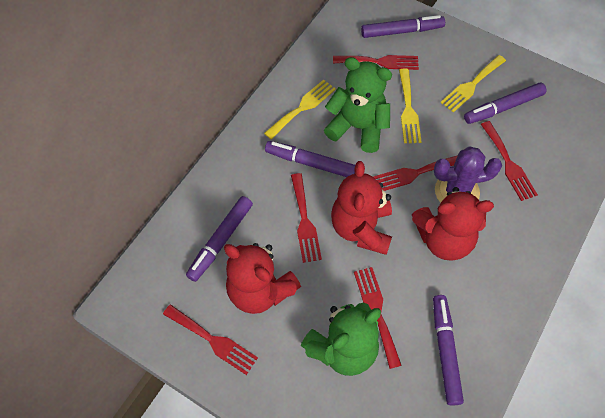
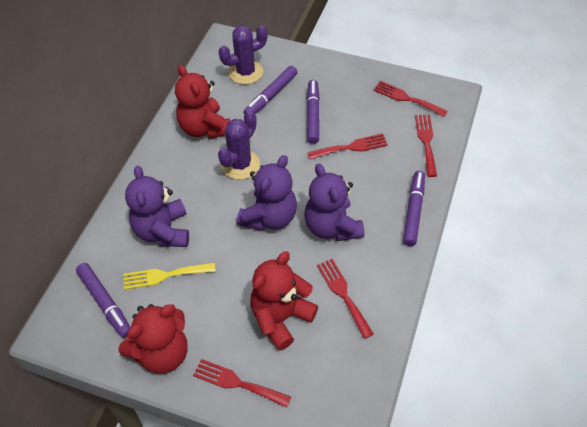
green teddy bear: 2 -> 0
purple cactus: 1 -> 2
purple marker: 5 -> 4
purple teddy bear: 0 -> 3
red fork: 6 -> 5
yellow fork: 3 -> 1

